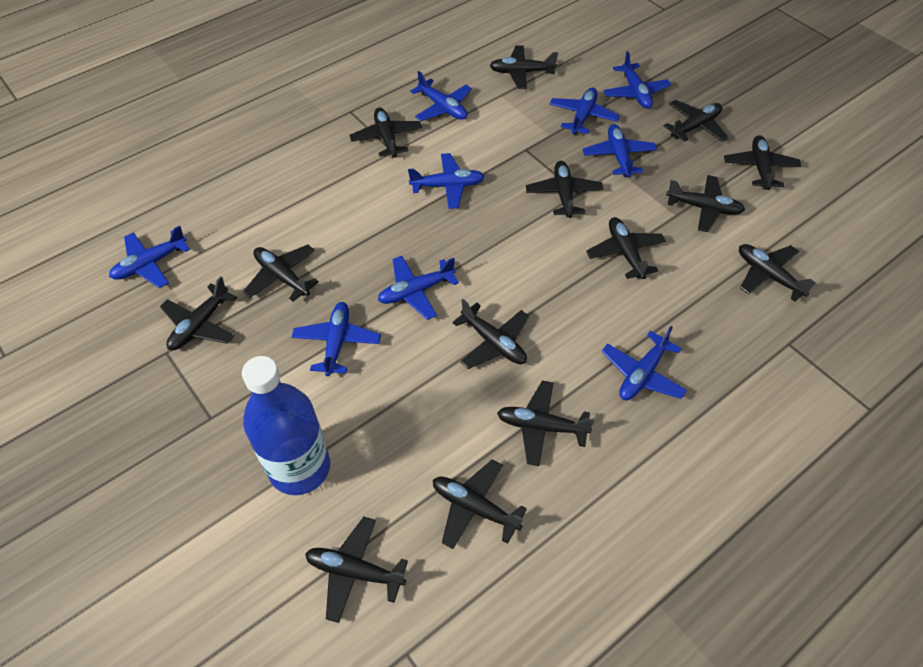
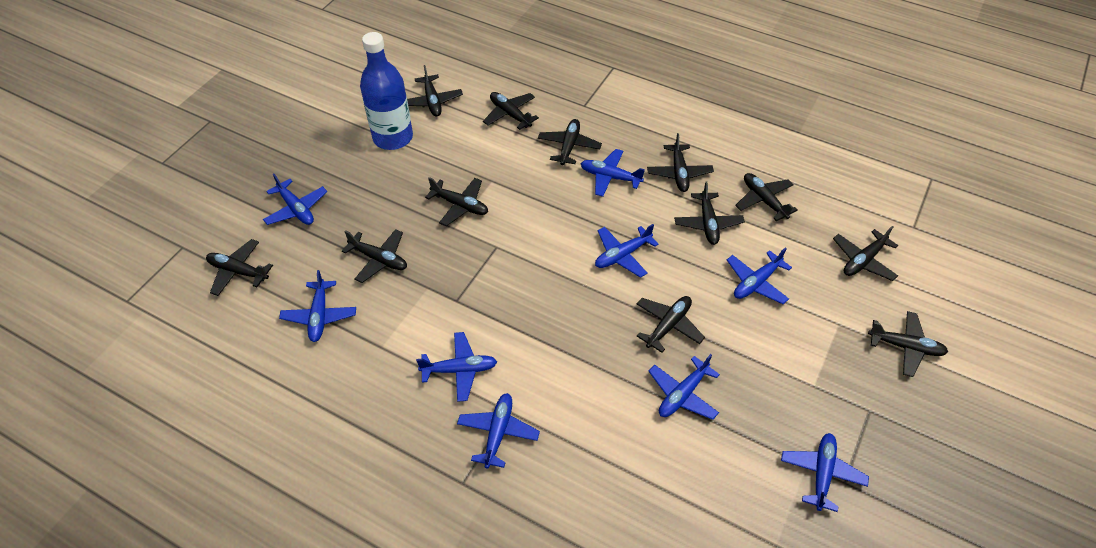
black plane: 14 -> 12

